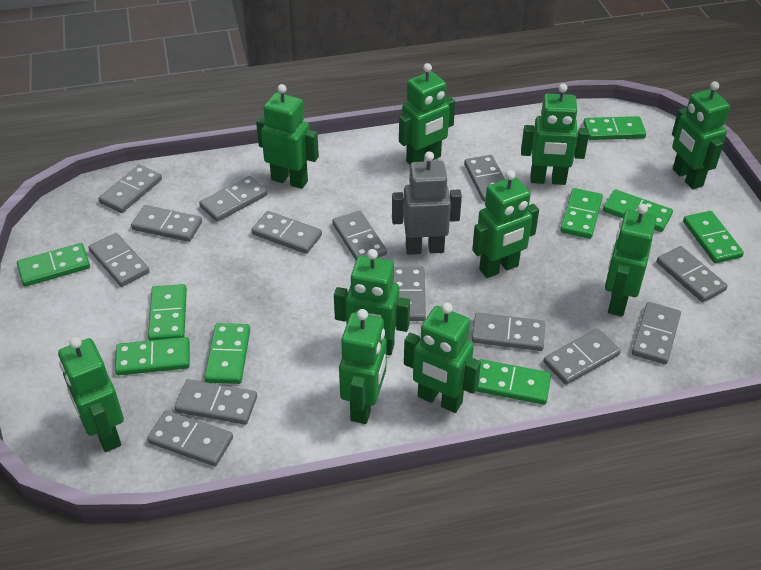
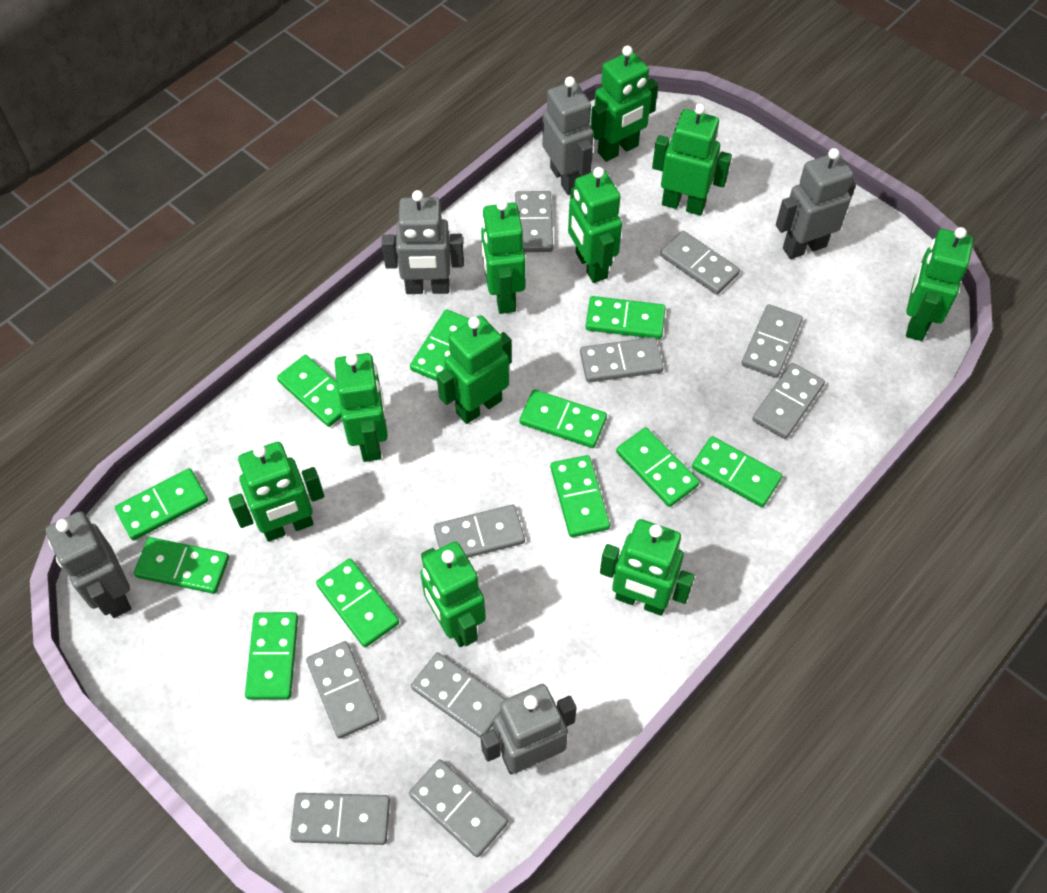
green domino: 9 -> 11
grey domino: 14 -> 10
grey robot: 1 -> 5

